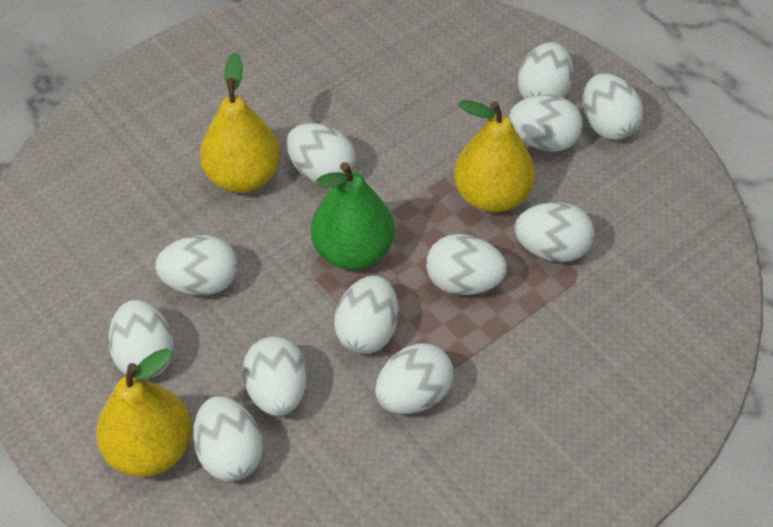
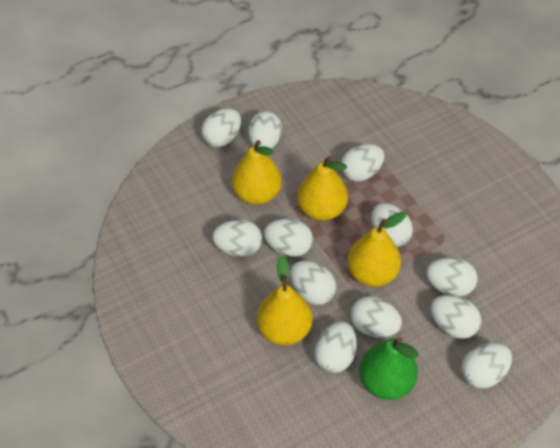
yellow pear: 3 -> 4

